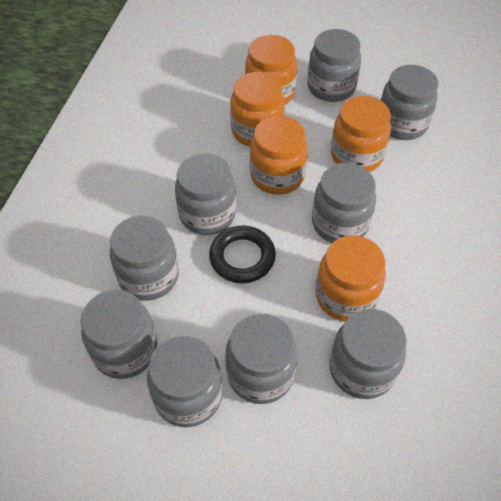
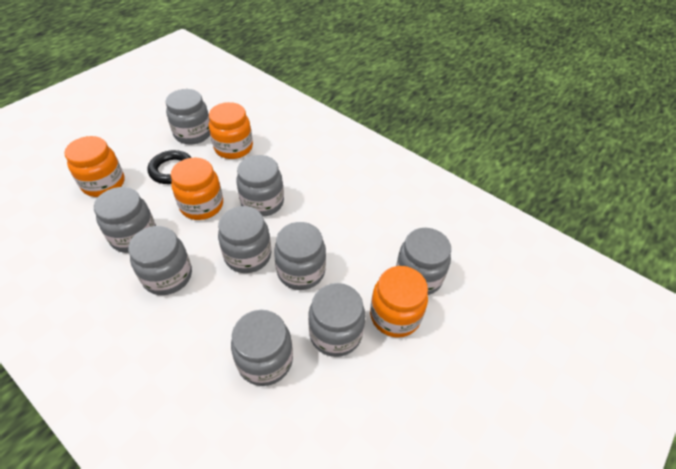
orange jar: 5 -> 4

